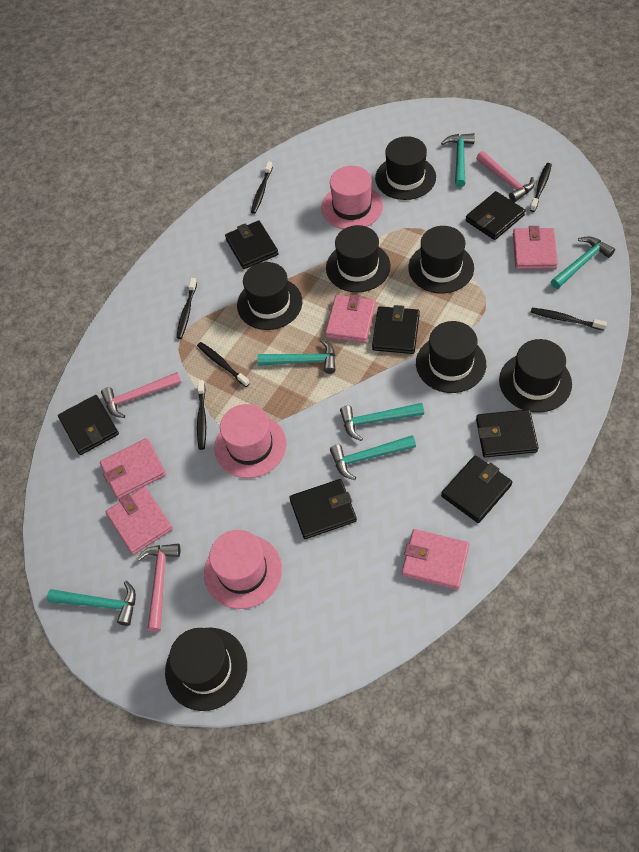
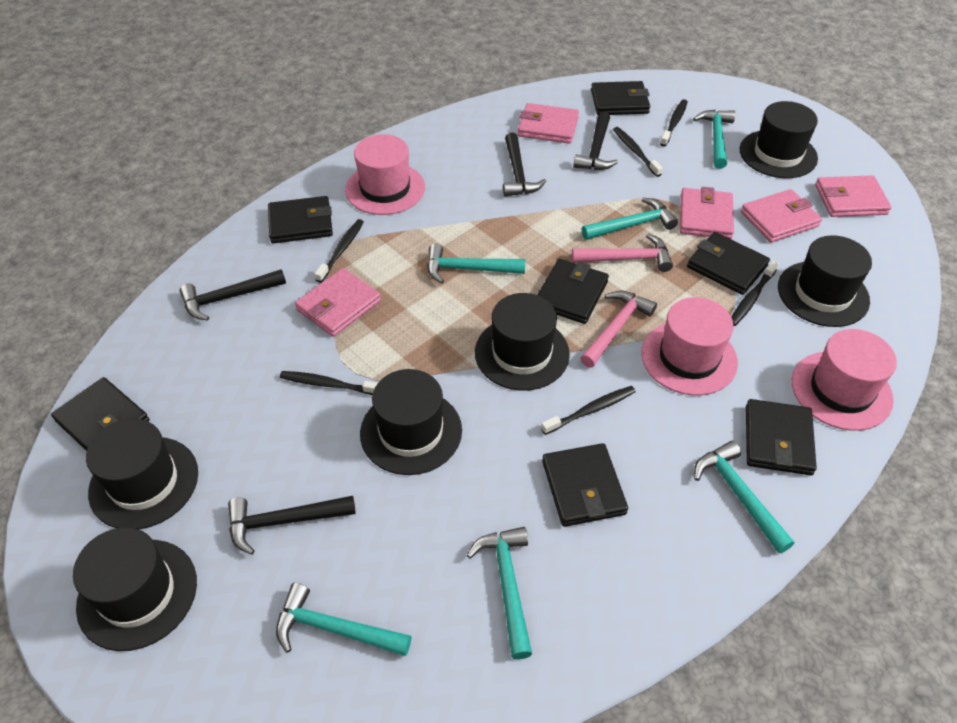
black hammer: 0 -> 4
black hat: 7 -> 6
pink hammer: 3 -> 2

